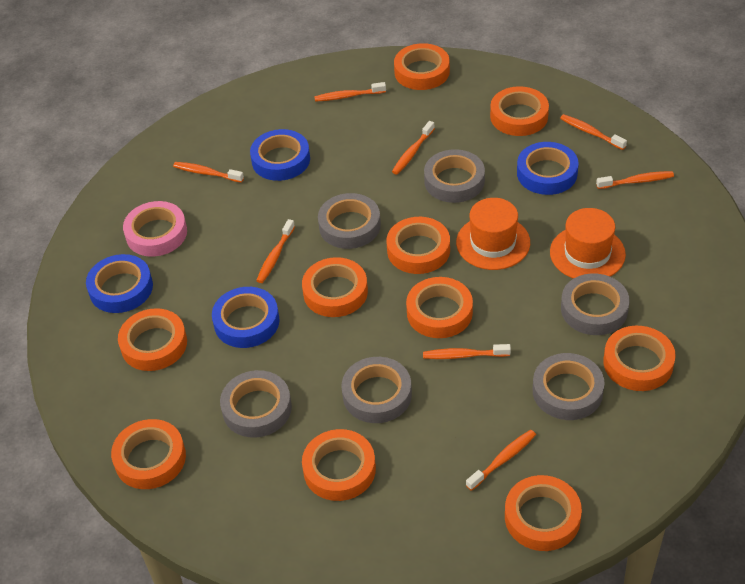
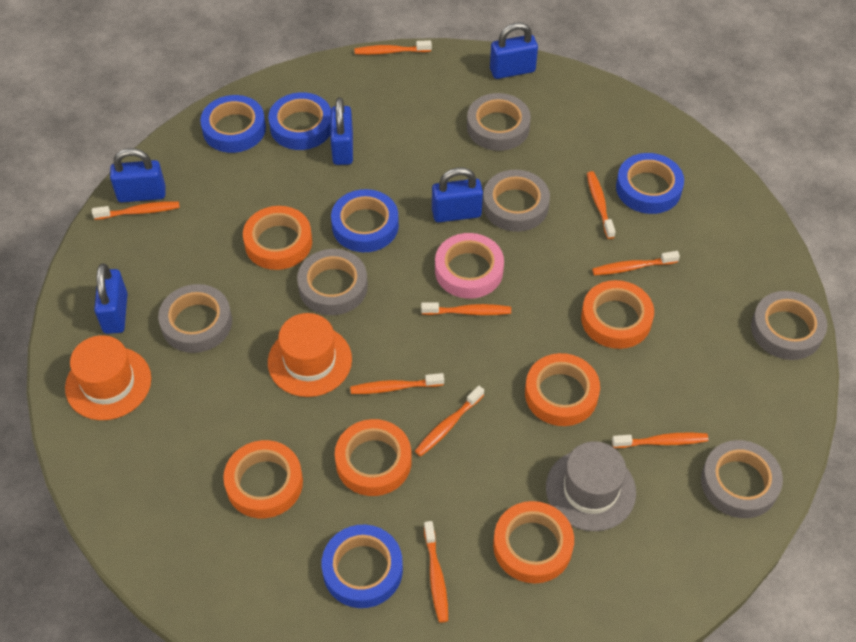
blue padlock: 0 -> 5
blue tape: 4 -> 5
grey hat: 0 -> 1
orange tape: 10 -> 6
orange toothbrush: 8 -> 9

